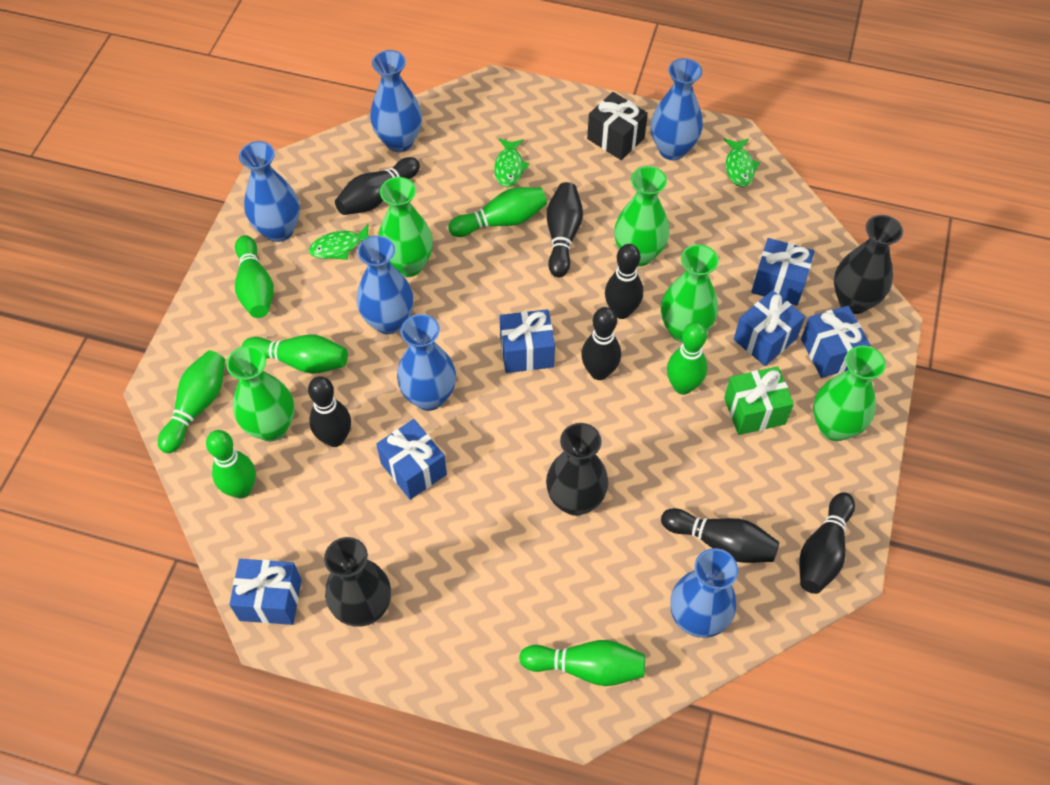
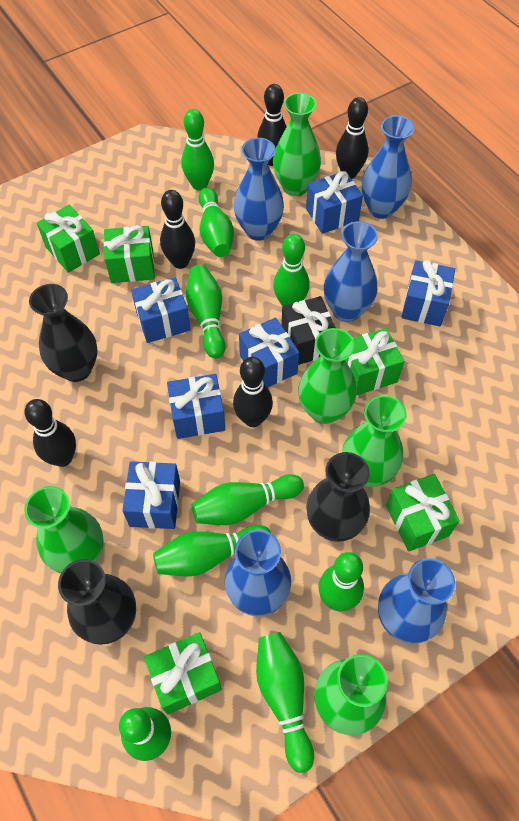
black bowling pin: 7 -> 5
blue vase: 6 -> 5
green bowling pin: 7 -> 9
green fish: 3 -> 0
green gift: 1 -> 5

